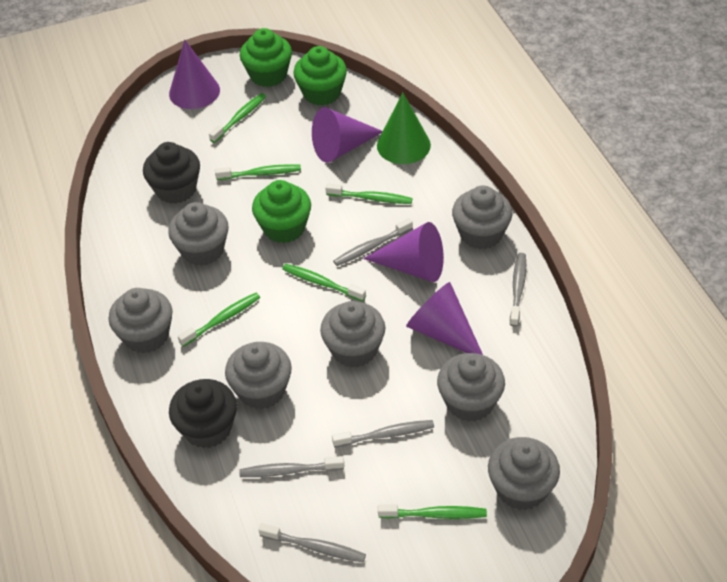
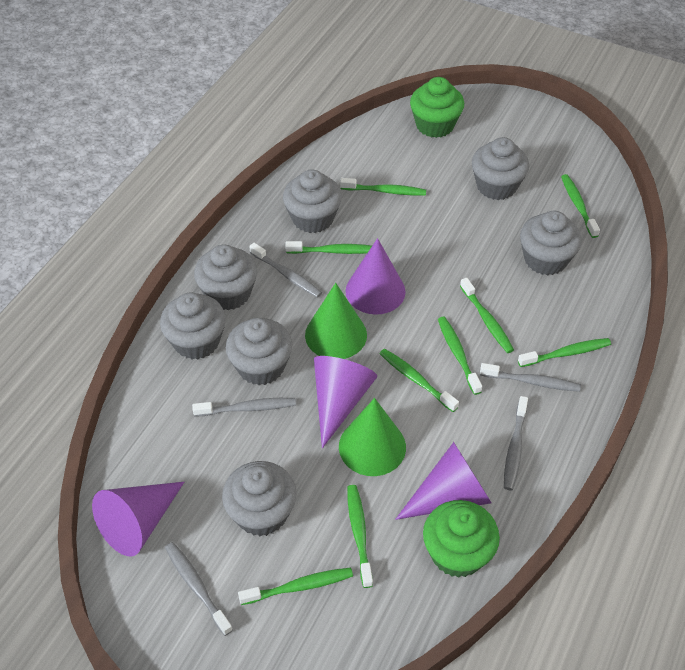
black cupcake: 2 -> 0
green cone: 1 -> 2
green cupcake: 3 -> 2
green toothbrush: 6 -> 9

